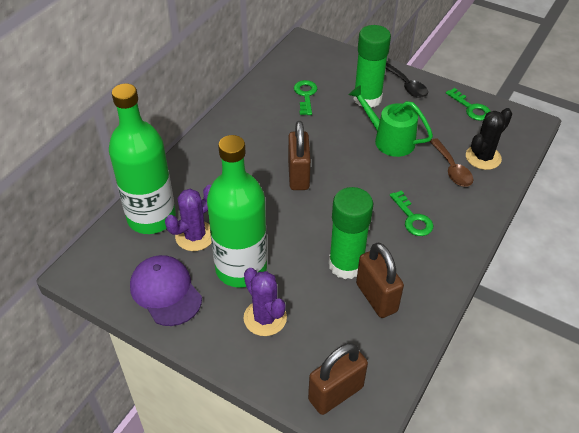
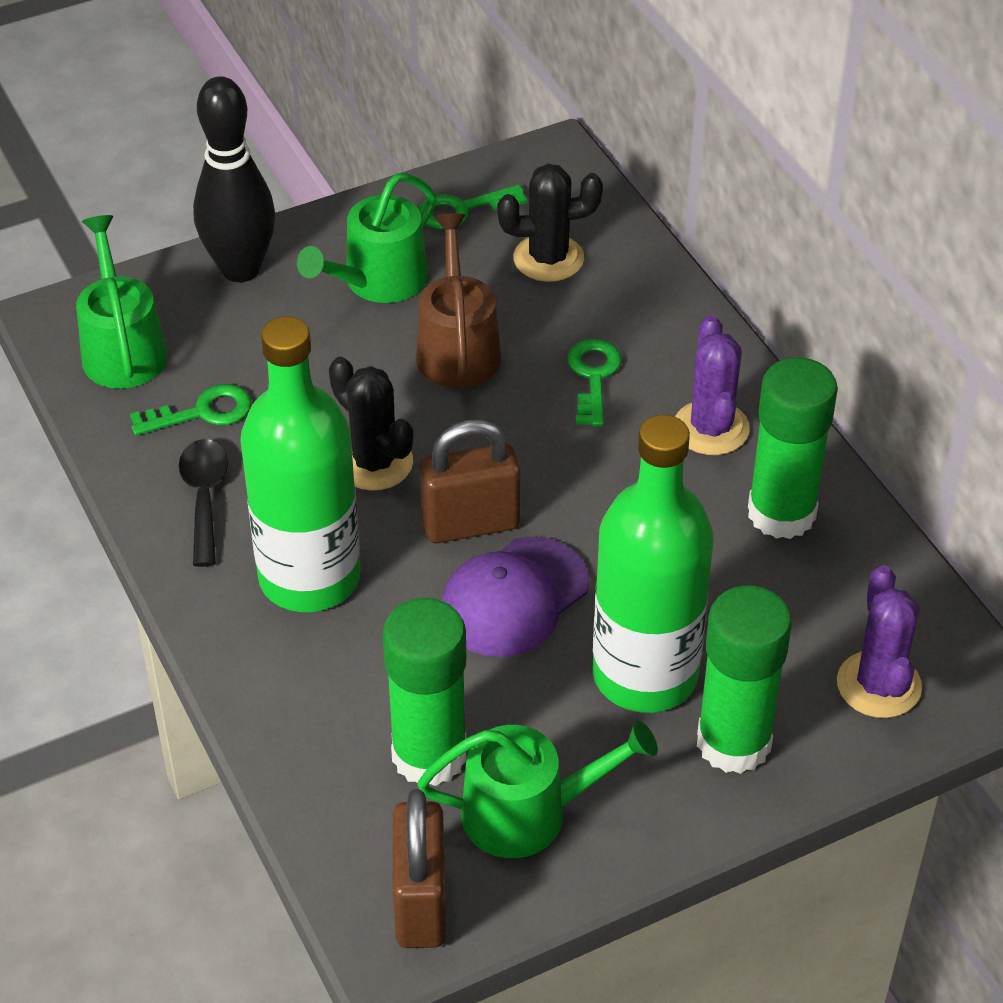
black bowling pin: 0 -> 1
black cactus: 1 -> 2
brown padlock: 3 -> 2
brown spoon: 1 -> 0
brown watering can: 0 -> 1
green glue stick: 2 -> 3
green watering can: 1 -> 3

